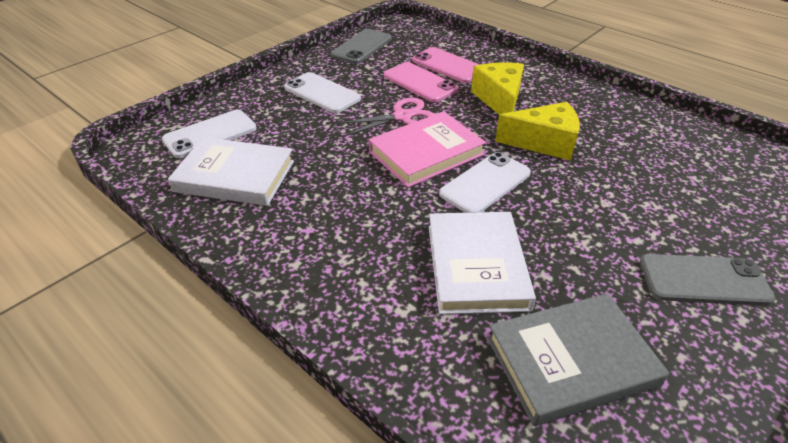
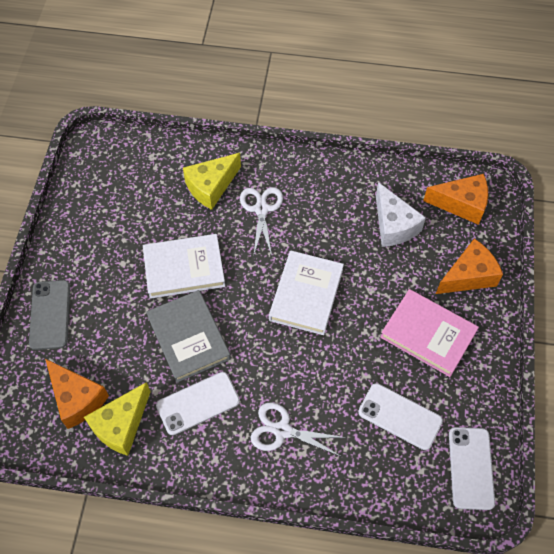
grey phone: 2 -> 1
orange cheese: 0 -> 3
pink phone: 2 -> 0
pink scissors: 1 -> 0
white cheese: 0 -> 1
white scissors: 0 -> 2

